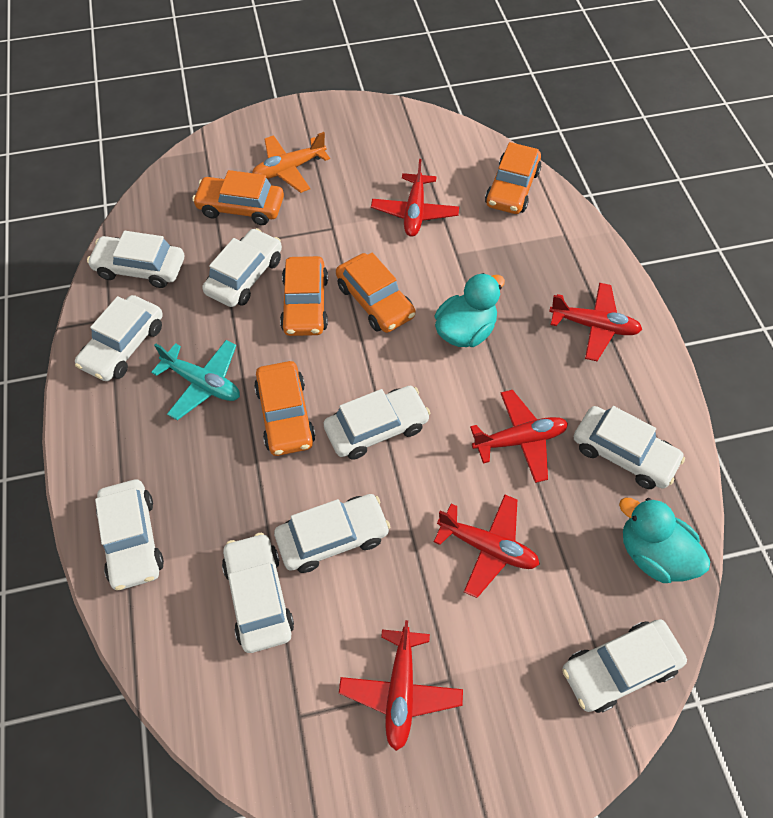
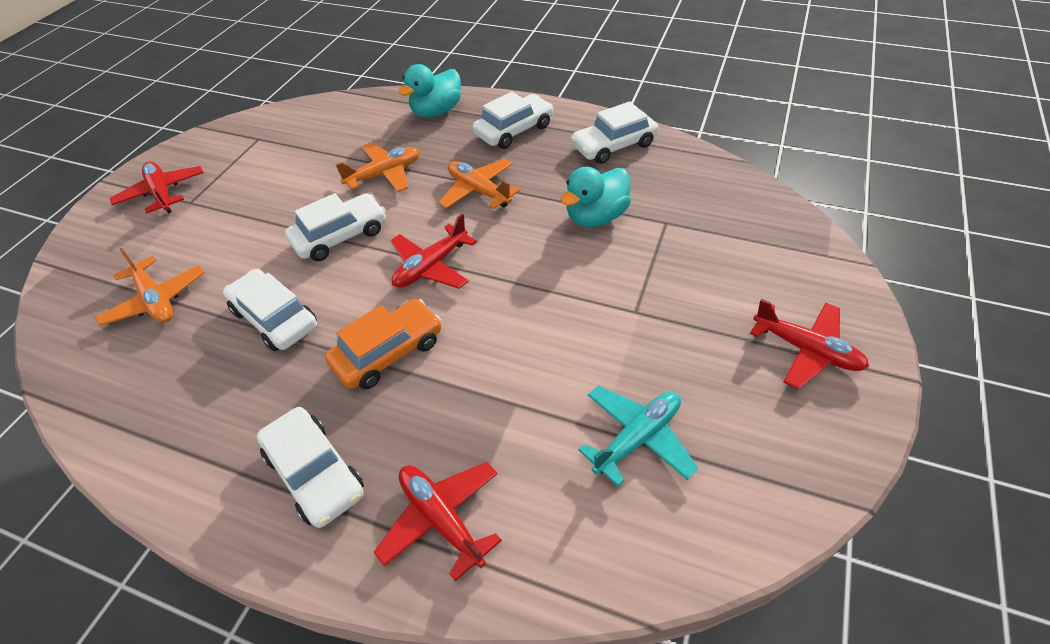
orange car: 5 -> 1
orange plane: 1 -> 3
red plane: 5 -> 4
white car: 9 -> 5

